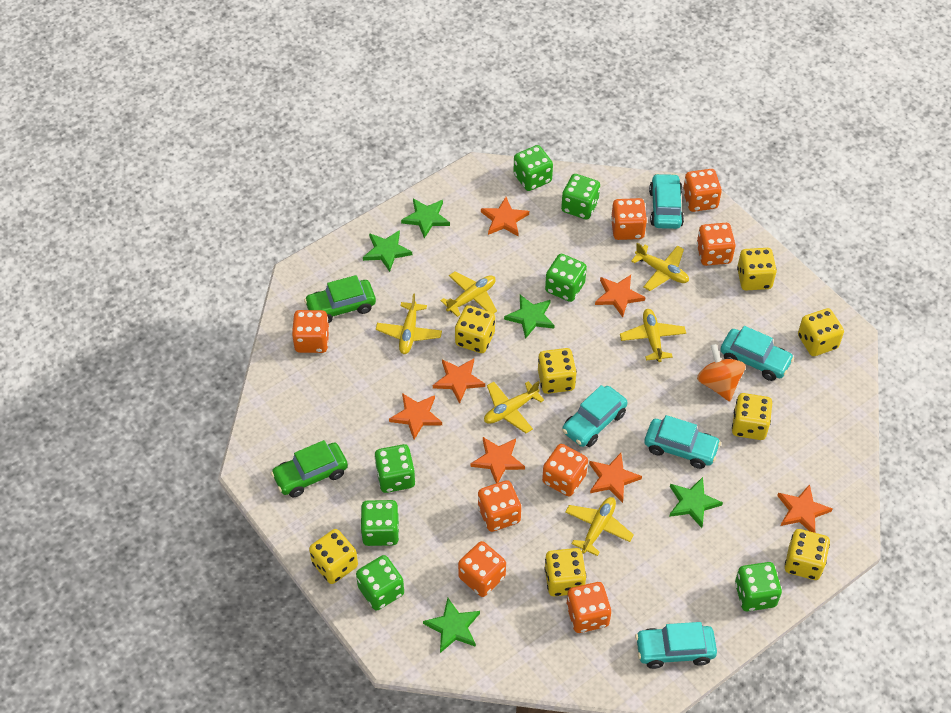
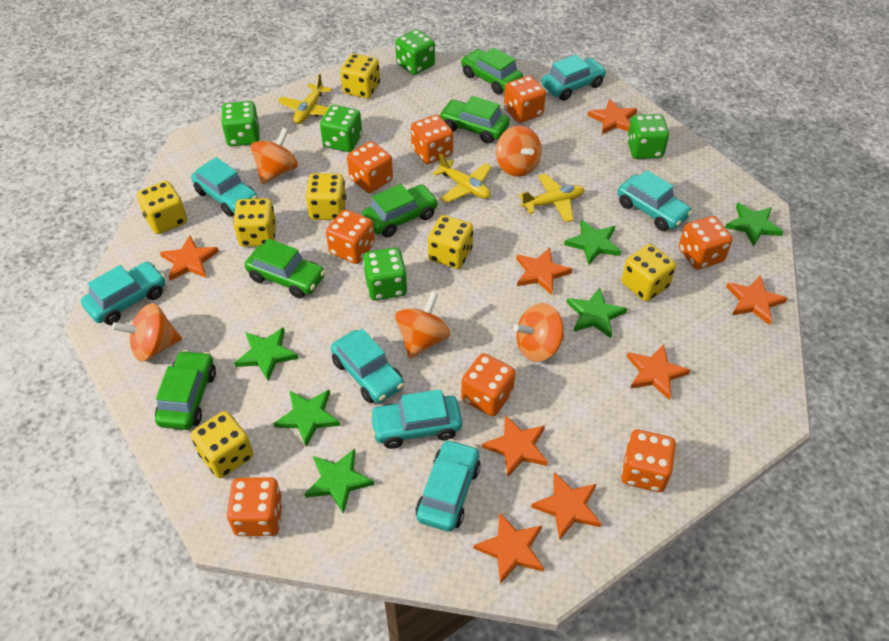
green car: 2 -> 5
green dice: 7 -> 5
green star: 5 -> 6
orange spinning top: 1 -> 5
orange star: 7 -> 8
turquoise car: 5 -> 7
yellow dice: 8 -> 7
yellow plane: 6 -> 3

